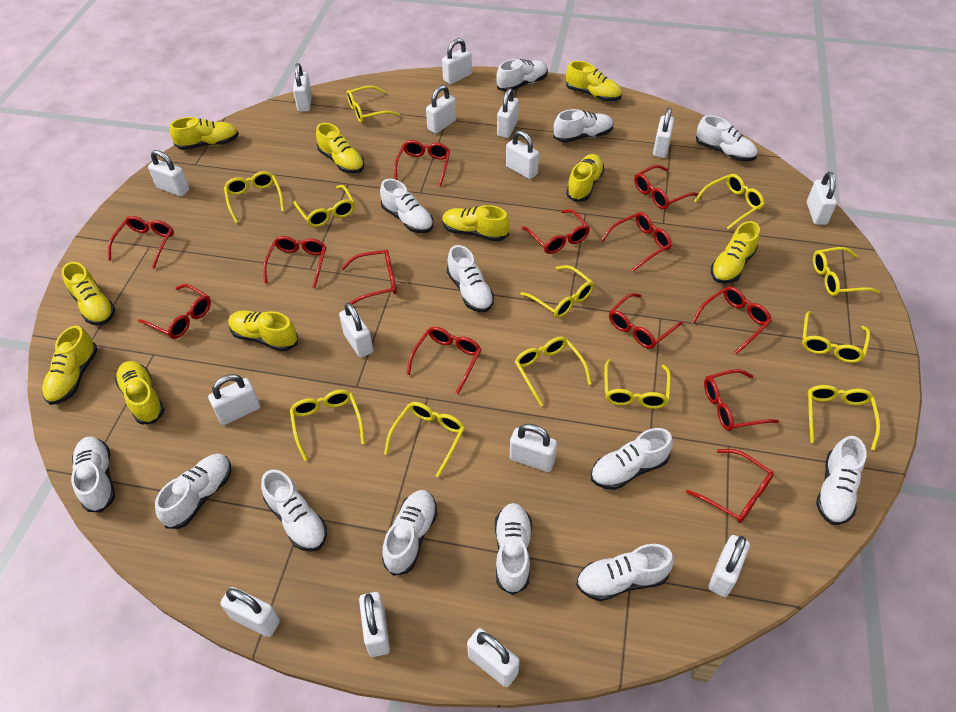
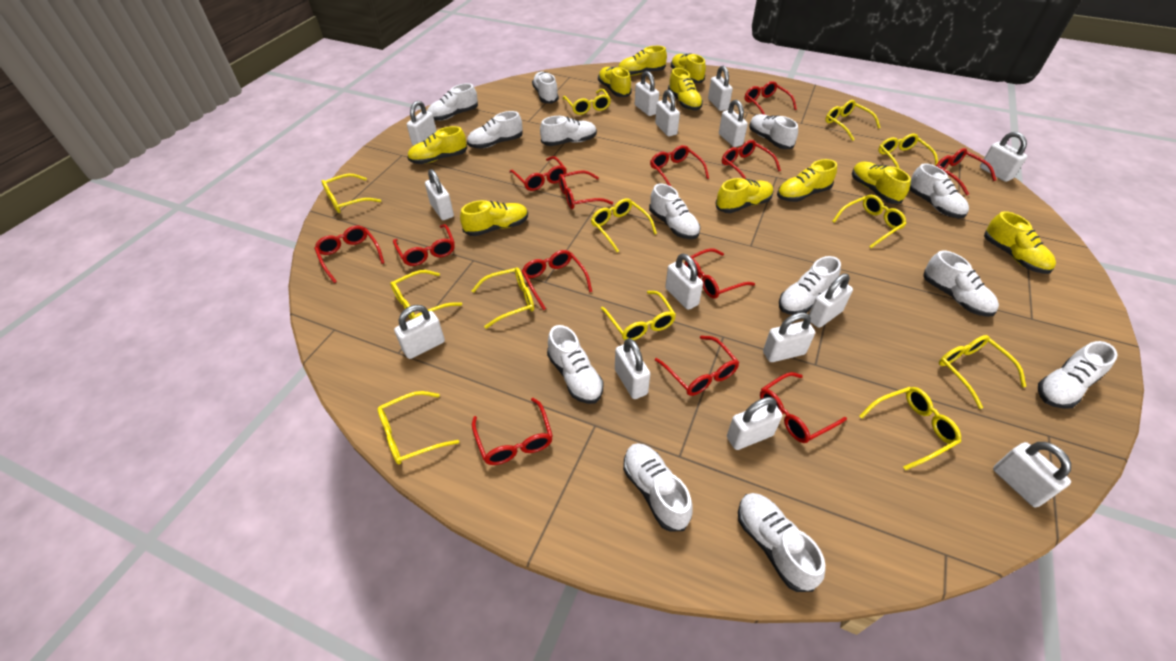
white padlock: 15 -> 14

